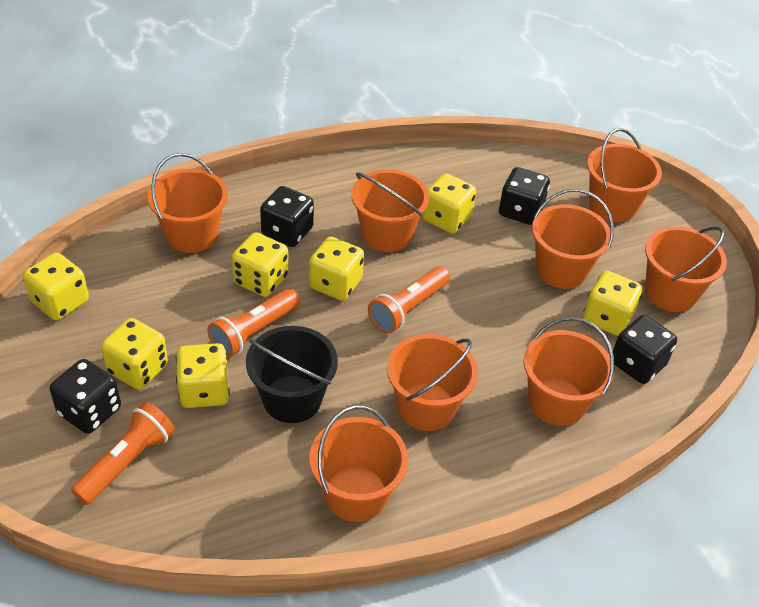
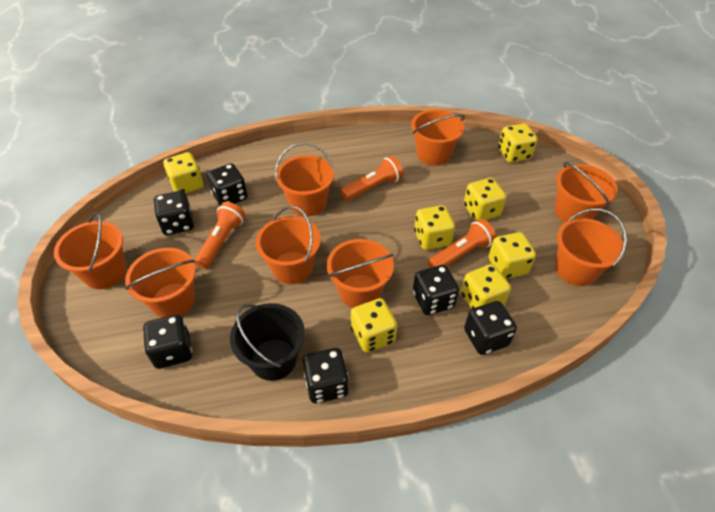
black dice: 4 -> 6

